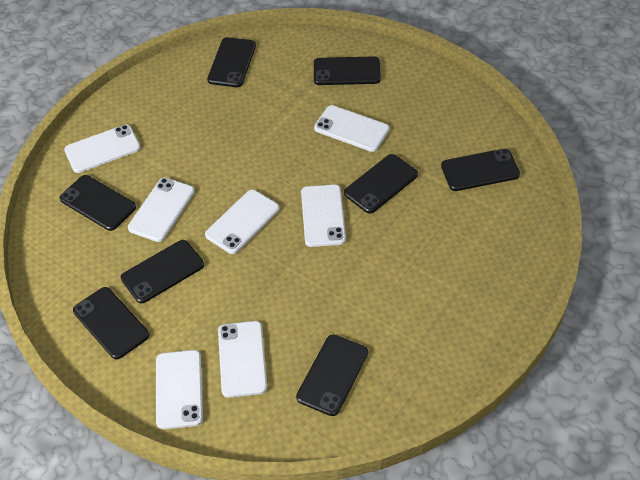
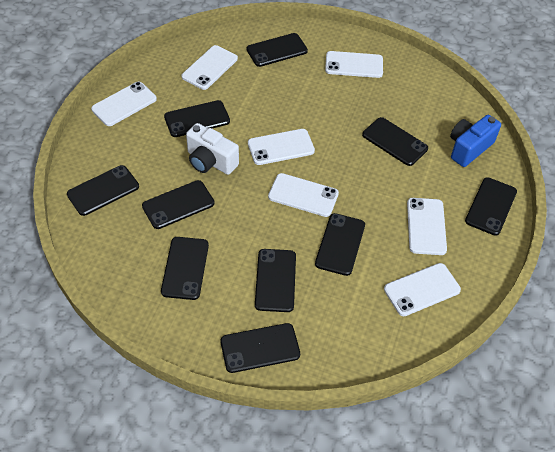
black phone: 8 -> 10
blue camera: 0 -> 1
white camera: 0 -> 1

